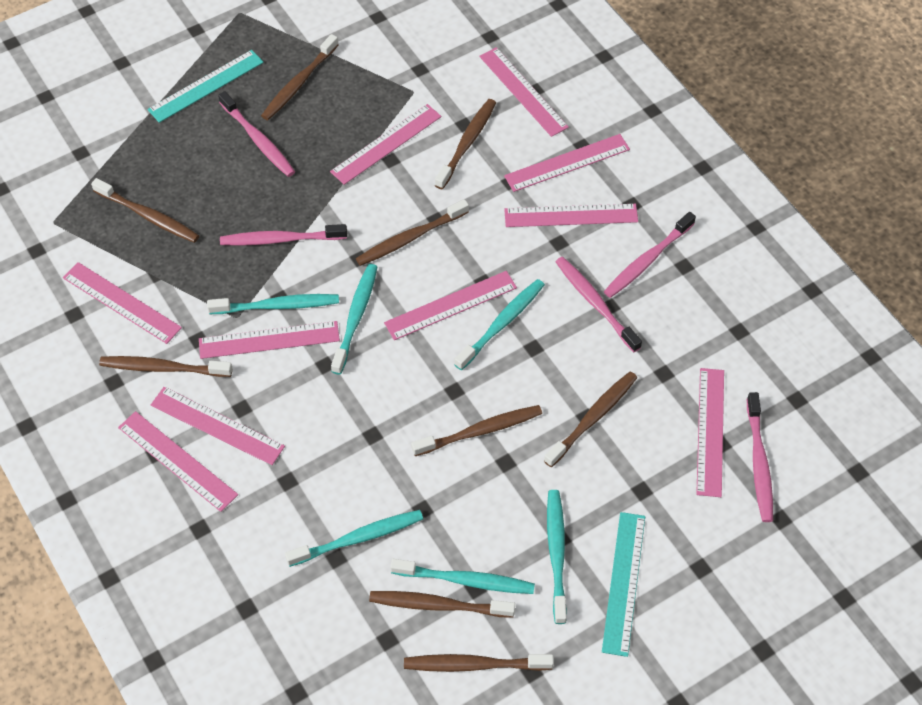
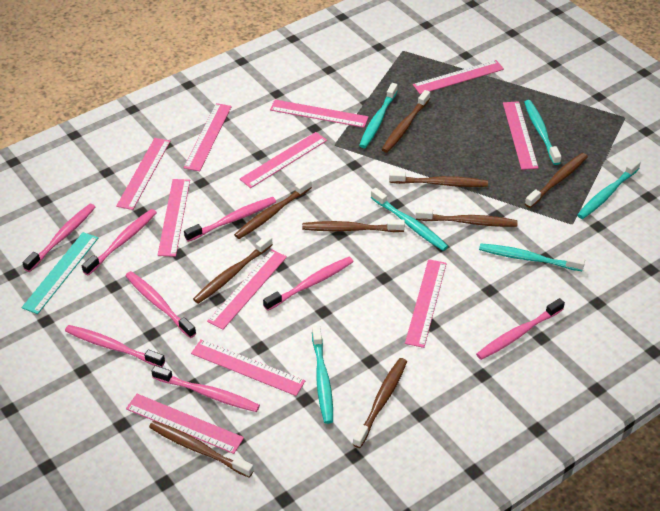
pink ruler: 10 -> 11
pink toothbrush: 5 -> 8
turquoise ruler: 2 -> 1

